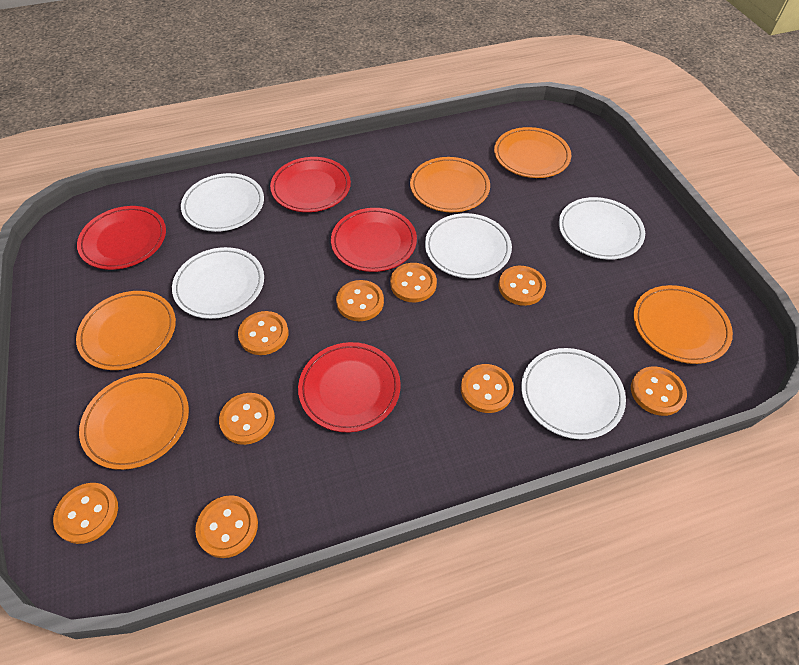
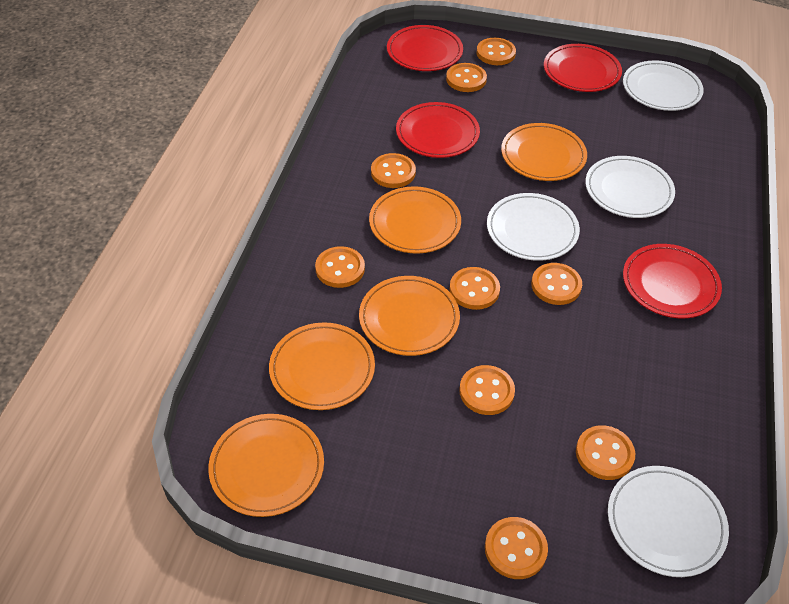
white plate: 5 -> 4

